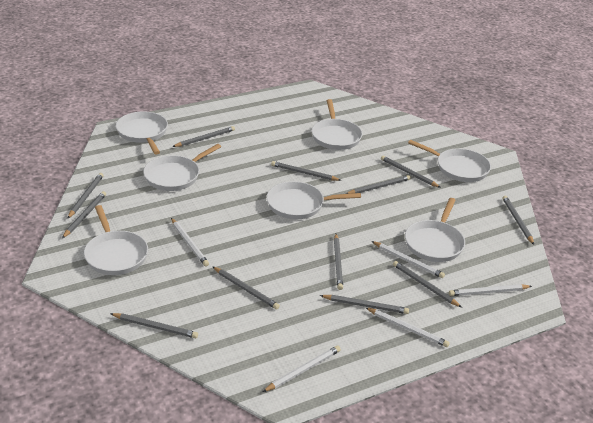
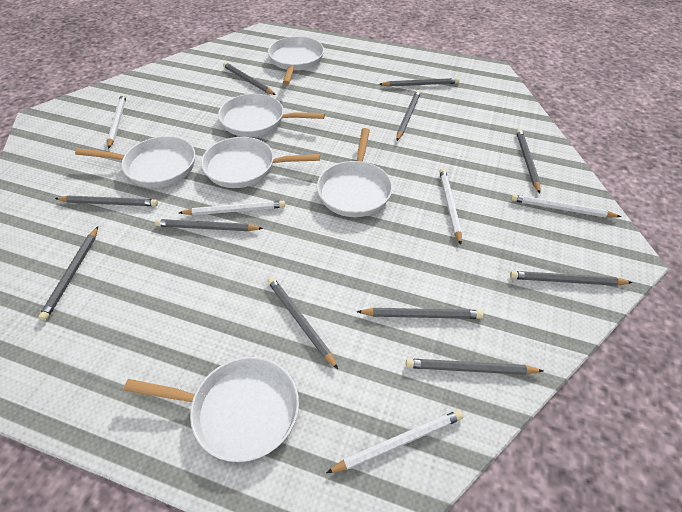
grey pencil: 12 -> 11
white pan: 7 -> 6

